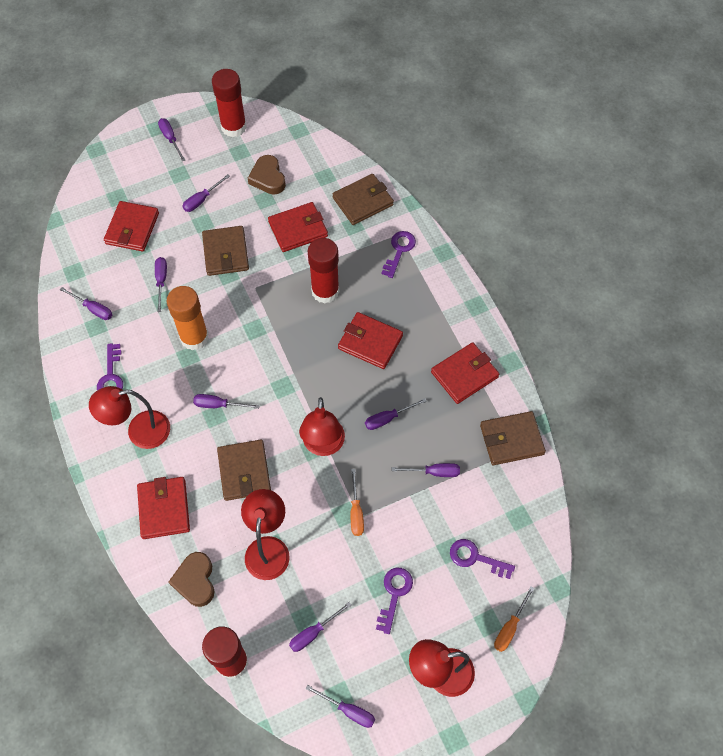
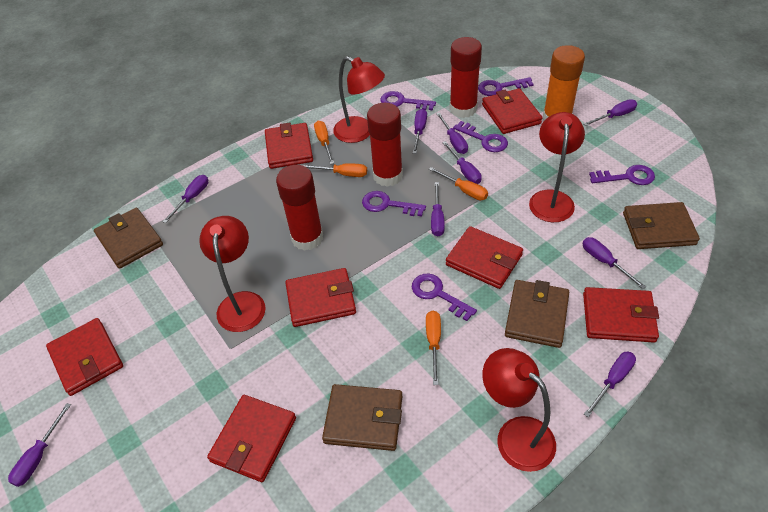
brown heart: 2 -> 0
orange screwdriver: 2 -> 4
purple key: 4 -> 6
red wallet: 5 -> 7

